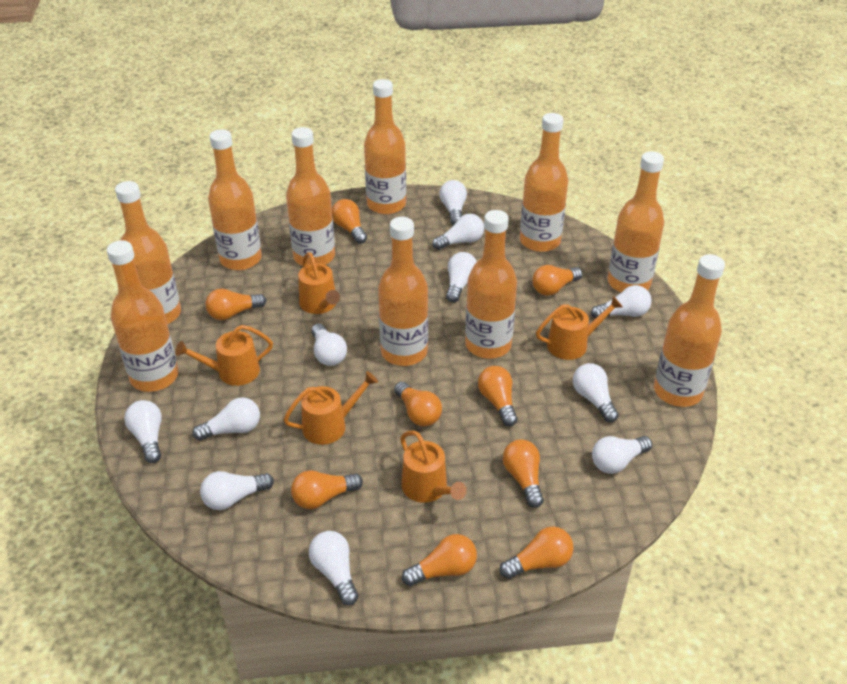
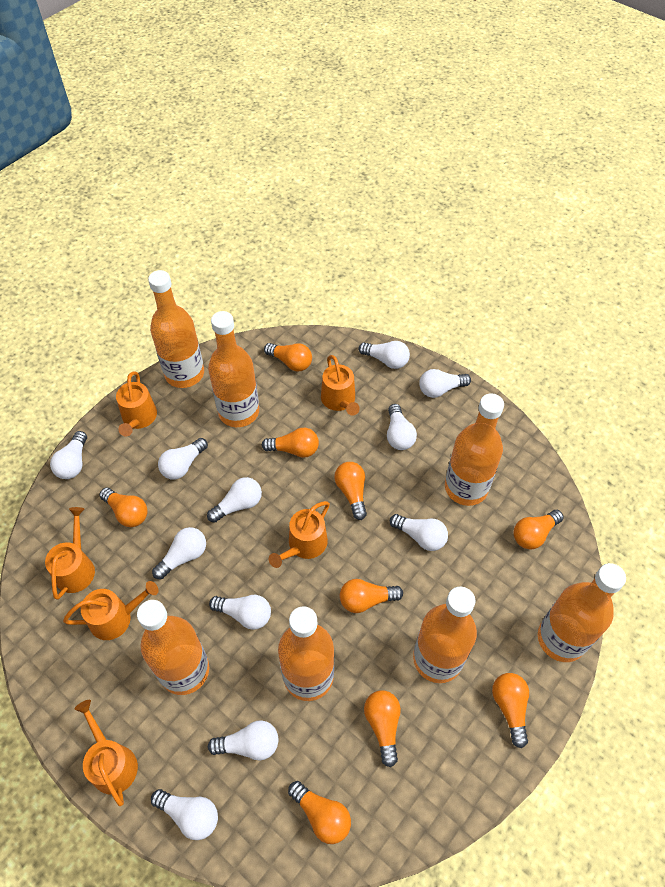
orange bottle: 10 -> 7
orange watering can: 5 -> 6

